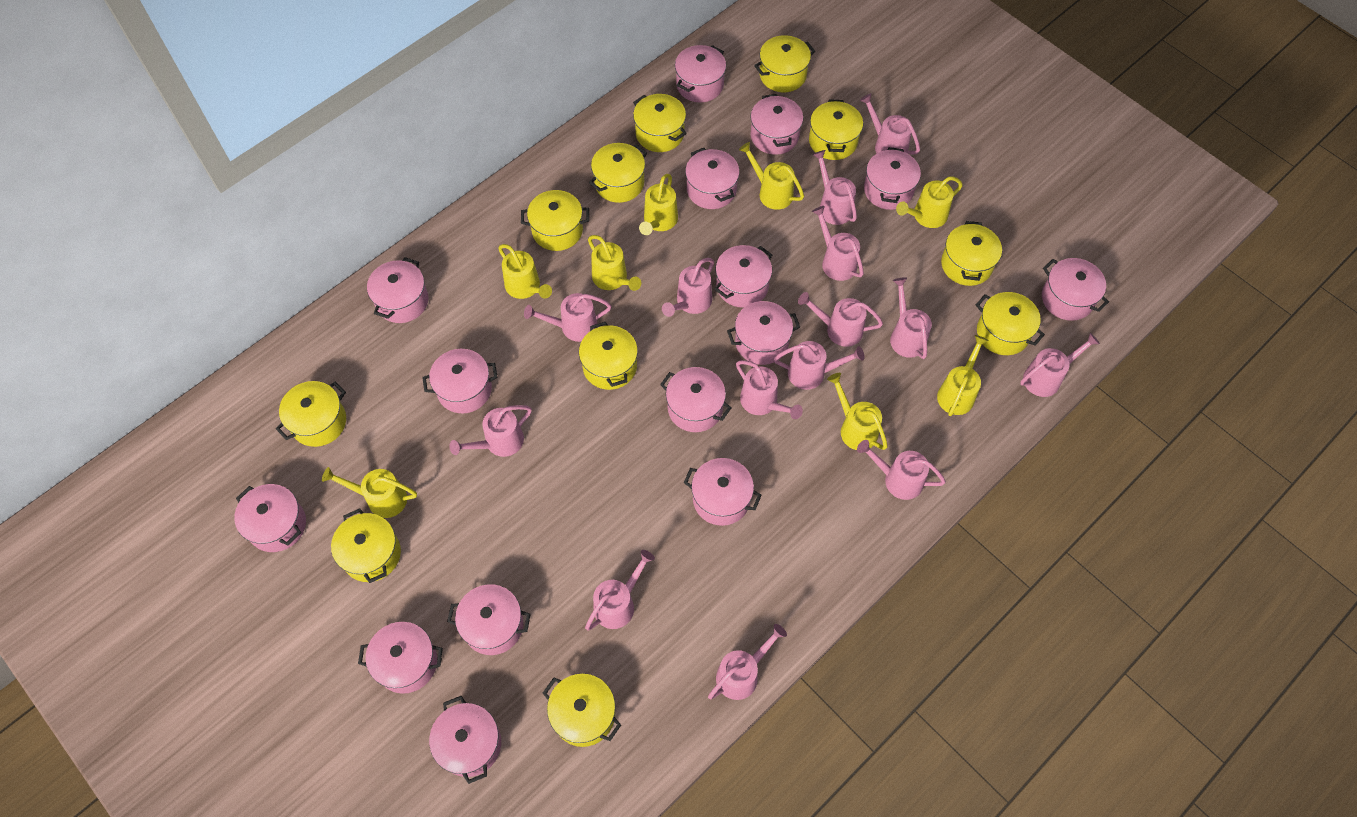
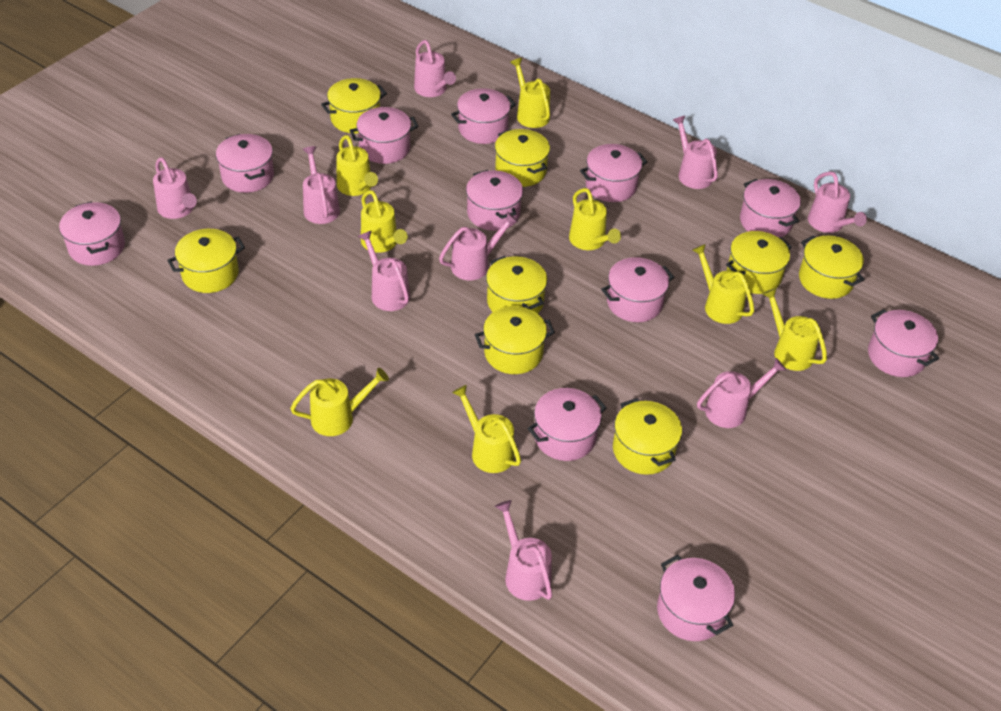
pink pot: 15 -> 11
pink watering can: 14 -> 9
yellow pot: 11 -> 8

